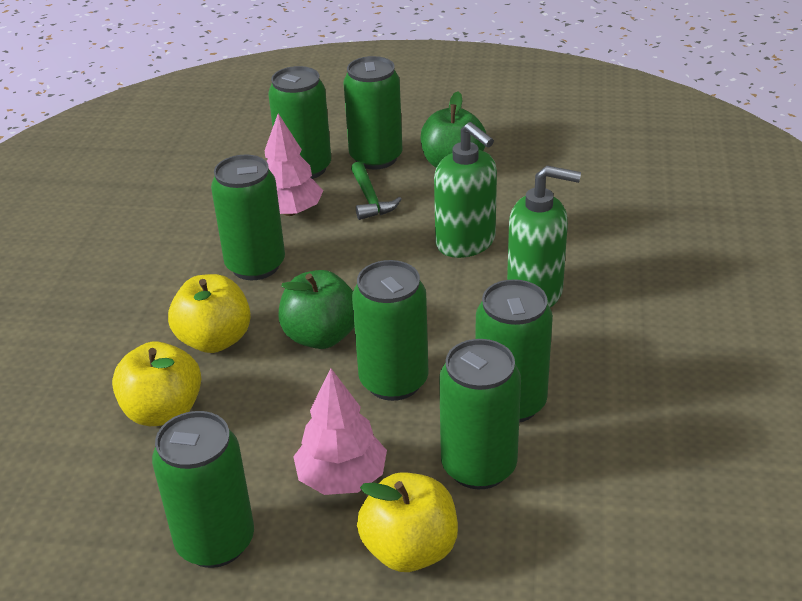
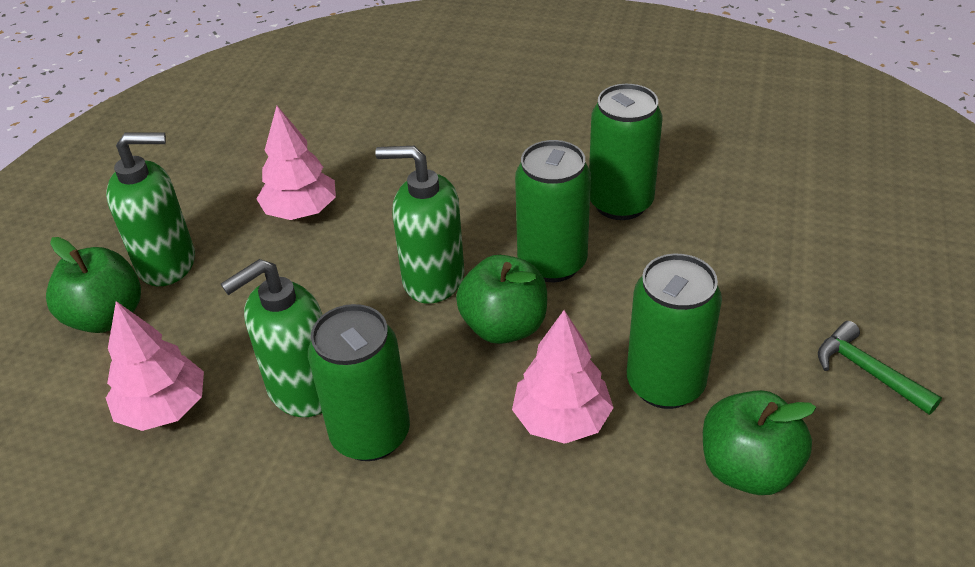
green apple: 2 -> 3
green can: 7 -> 4
green soap dispenser: 2 -> 3
pink tree: 2 -> 3
yellow apple: 3 -> 0

